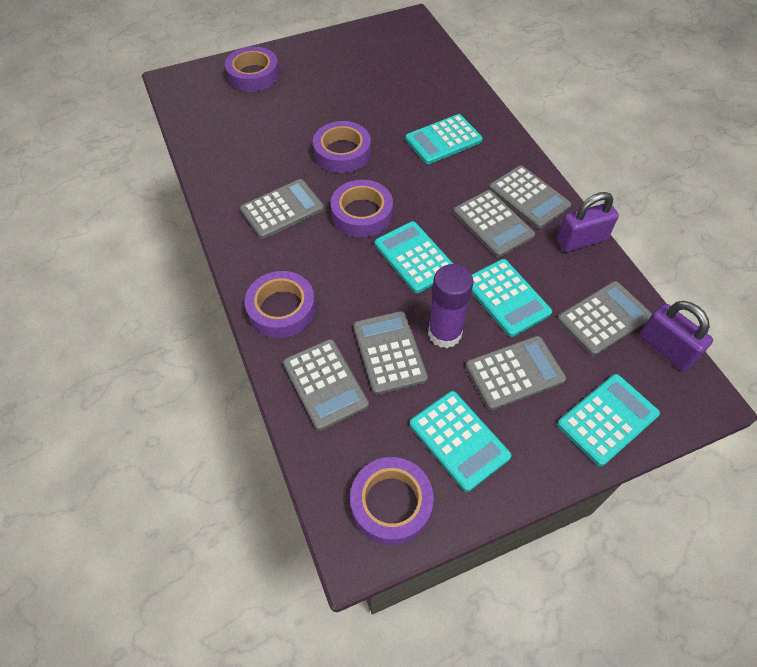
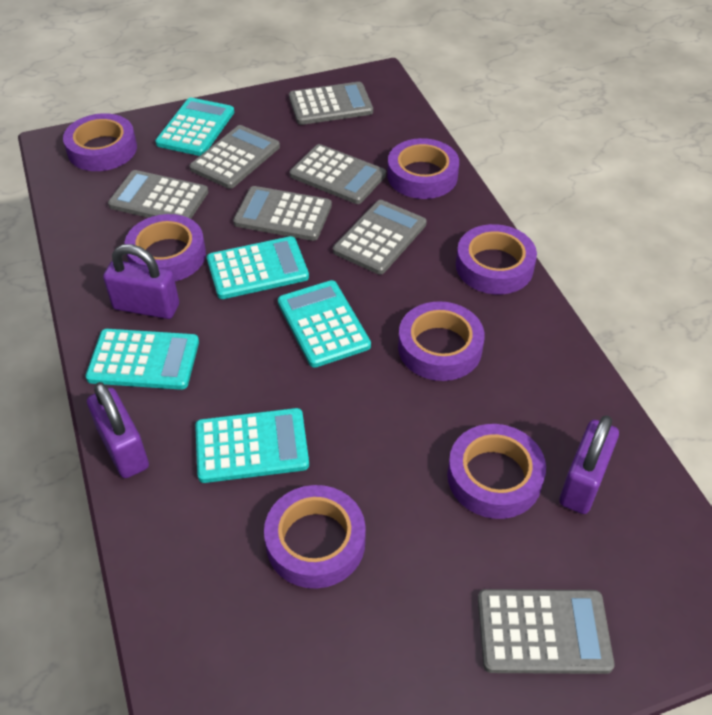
purple glue stick: 1 -> 0
purple padlock: 2 -> 3
purple tape: 5 -> 7

